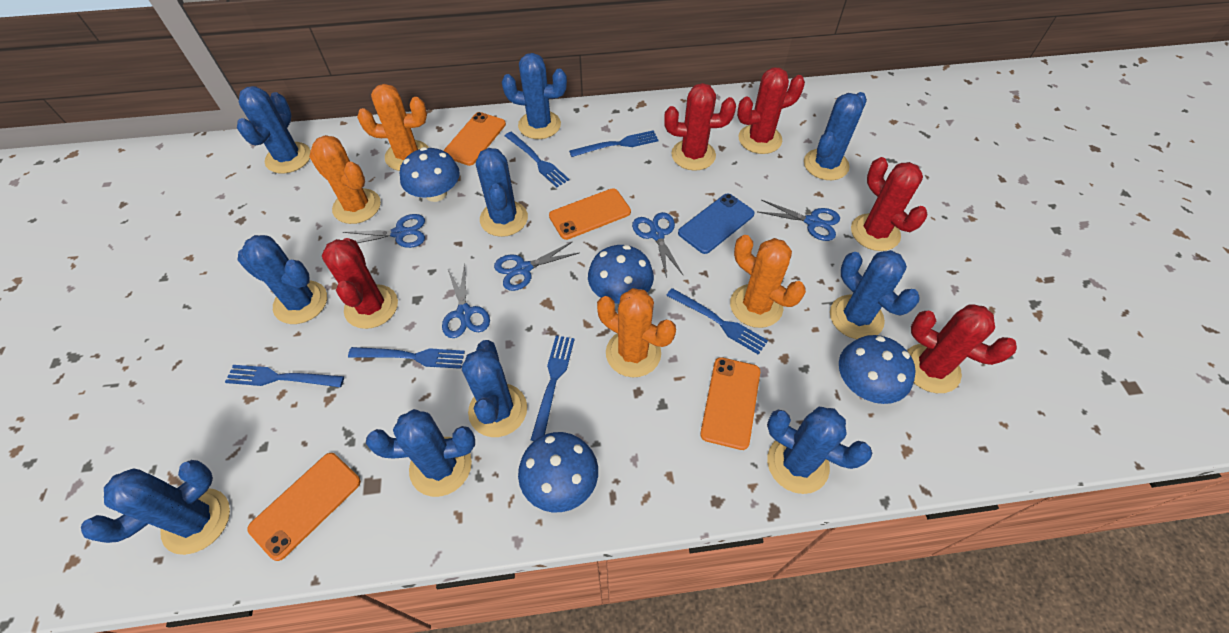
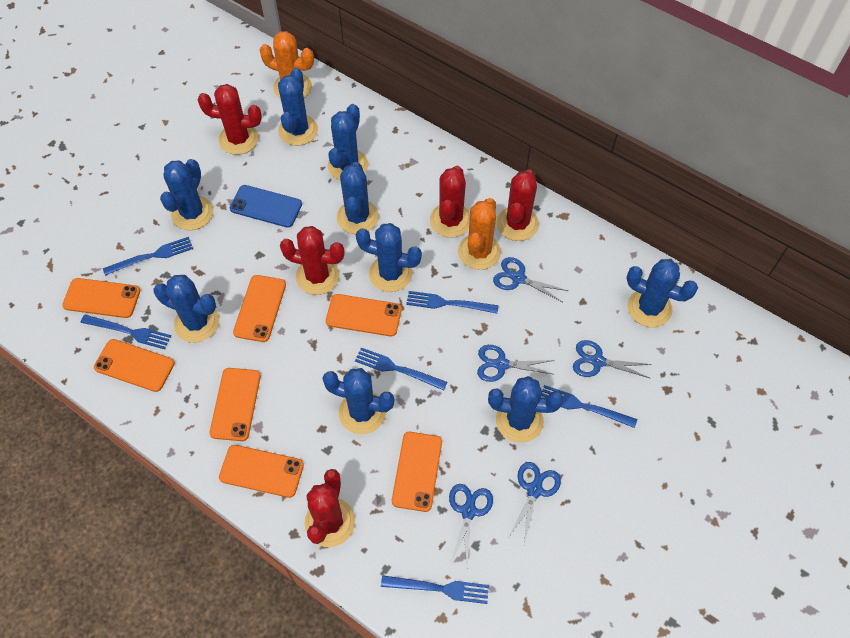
blue cactus: 10 -> 9
blue mushroom: 4 -> 0
orange cactus: 4 -> 2
orange phone: 4 -> 7

